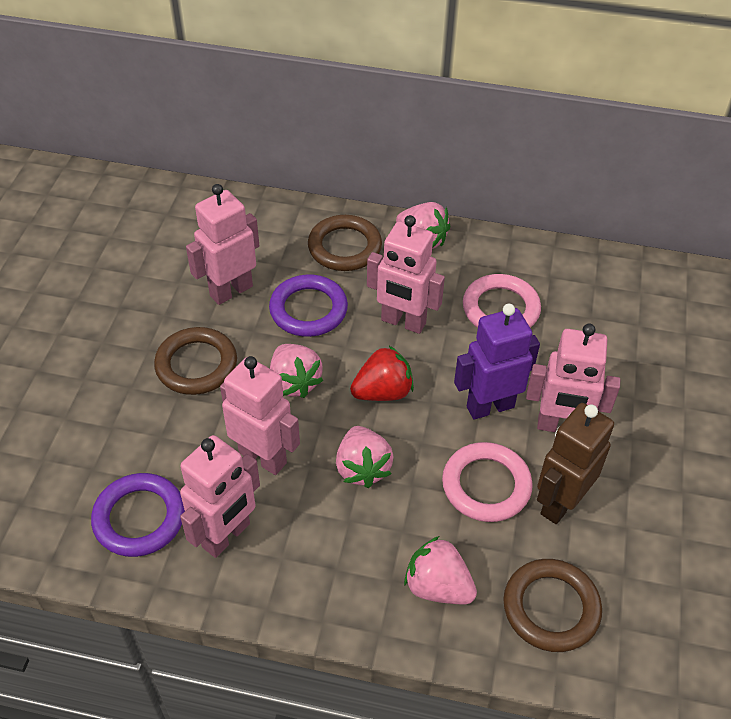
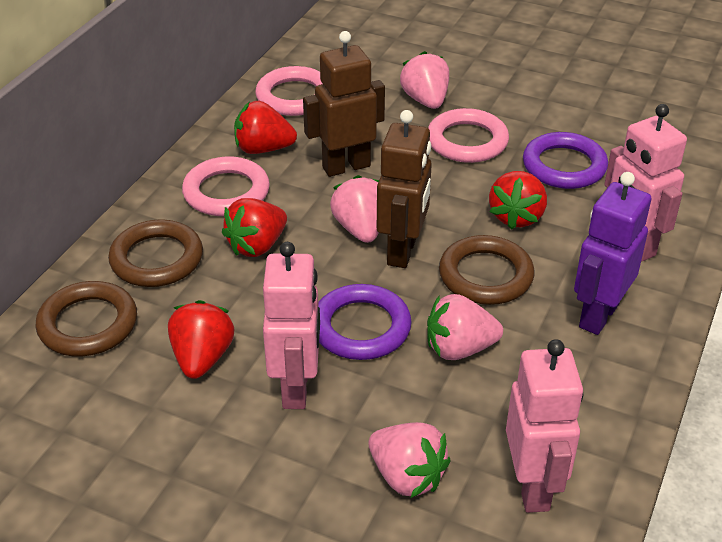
brown robot: 1 -> 2
pink ring: 2 -> 3
pink robot: 5 -> 3
red strawberry: 1 -> 4

